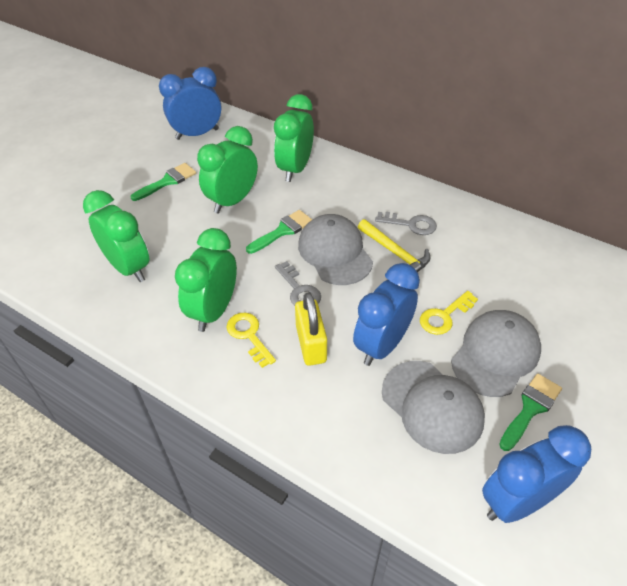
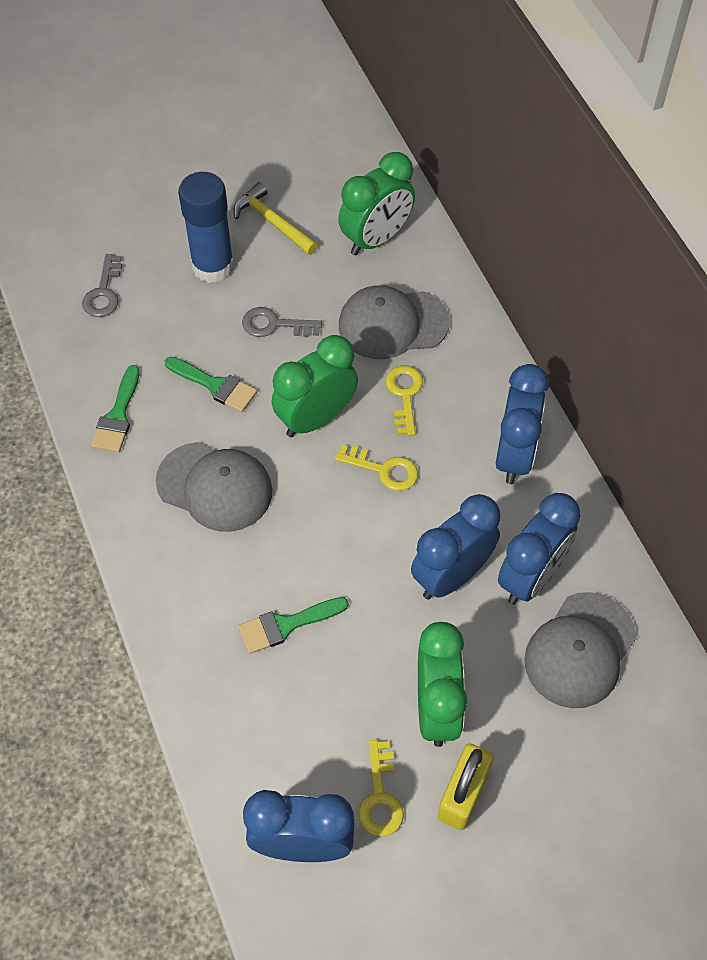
blue clock: 3 -> 4
blue glue stick: 0 -> 1
green clock: 4 -> 3
yellow key: 2 -> 3

